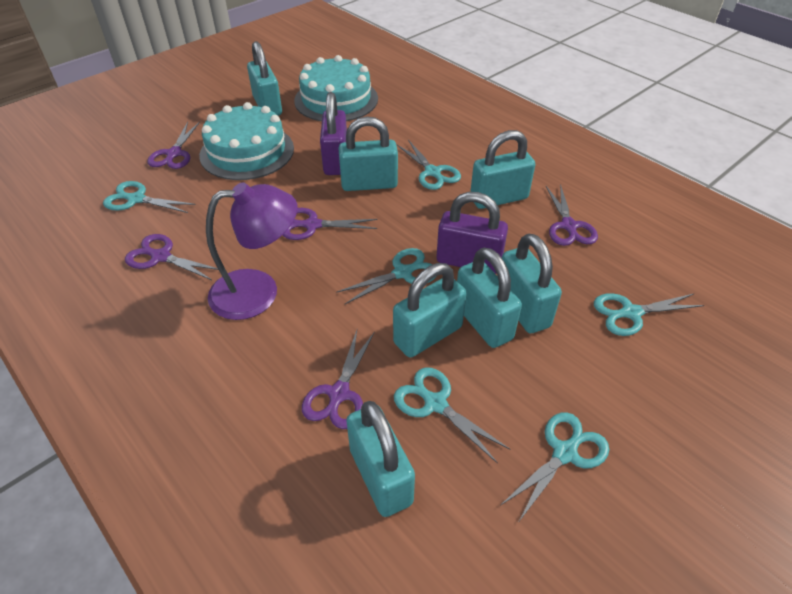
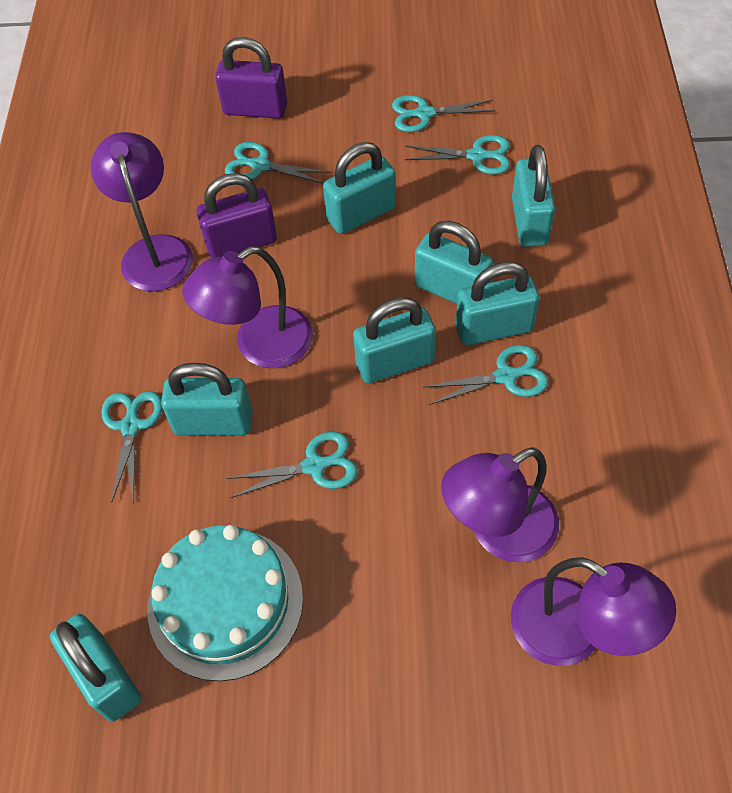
purple lamp: 1 -> 4
purple scissors: 5 -> 0
turquoise cake: 2 -> 1

